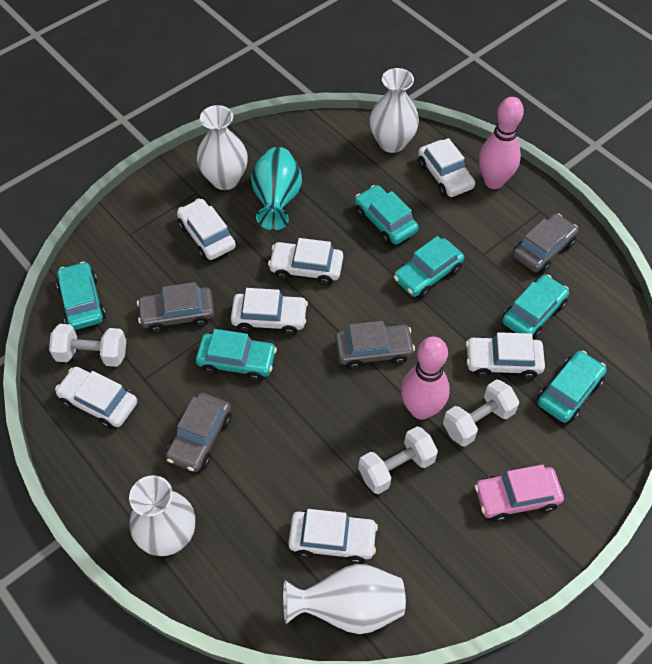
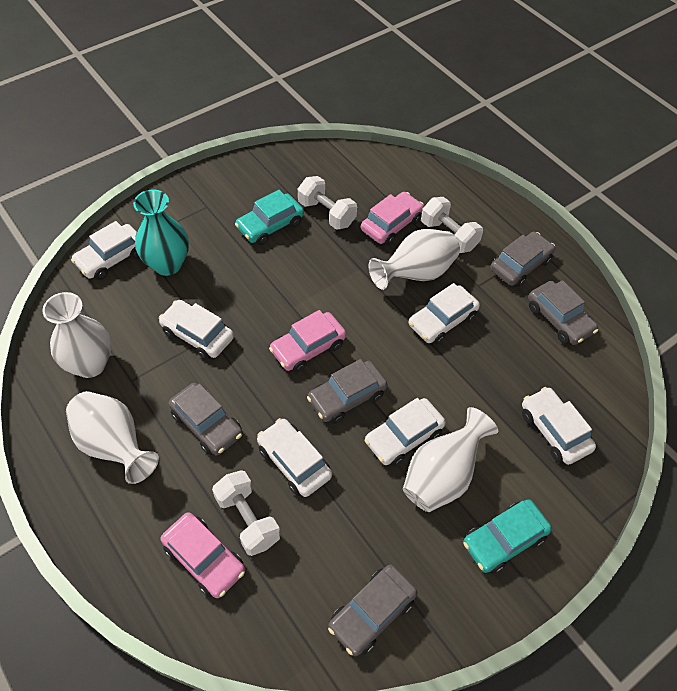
grey car: 4 -> 5
pink bowling pin: 2 -> 0
pink car: 1 -> 3
turquoise car: 6 -> 2
white car: 7 -> 6

